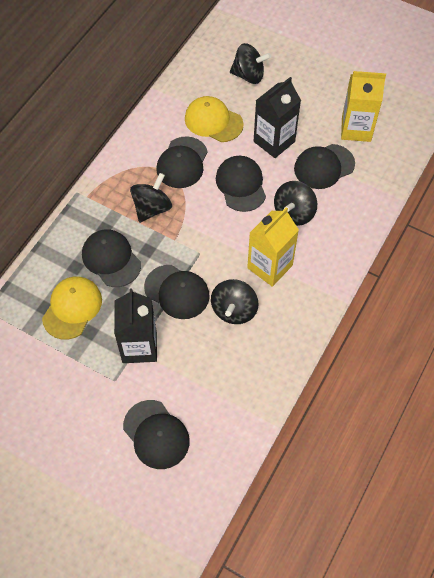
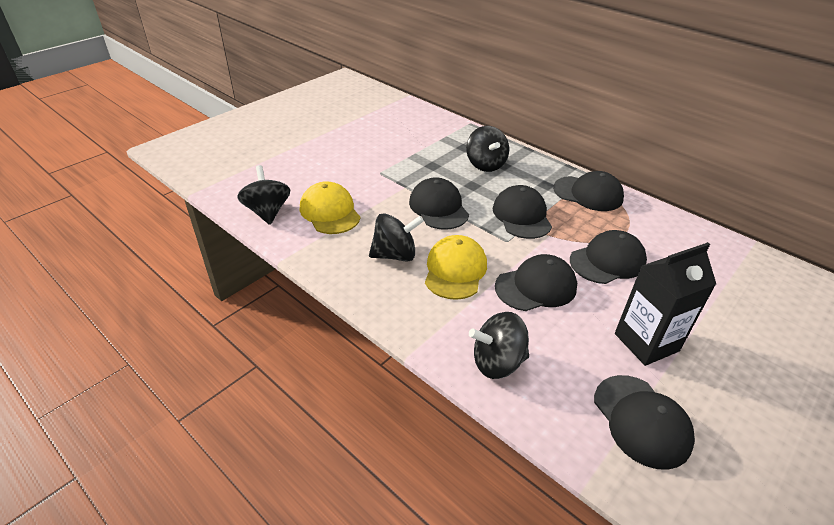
black carton: 2 -> 1
yellow carton: 2 -> 0

